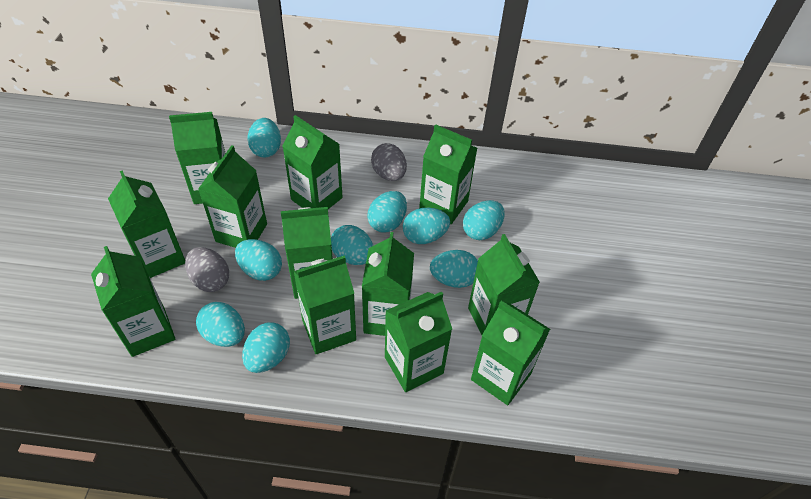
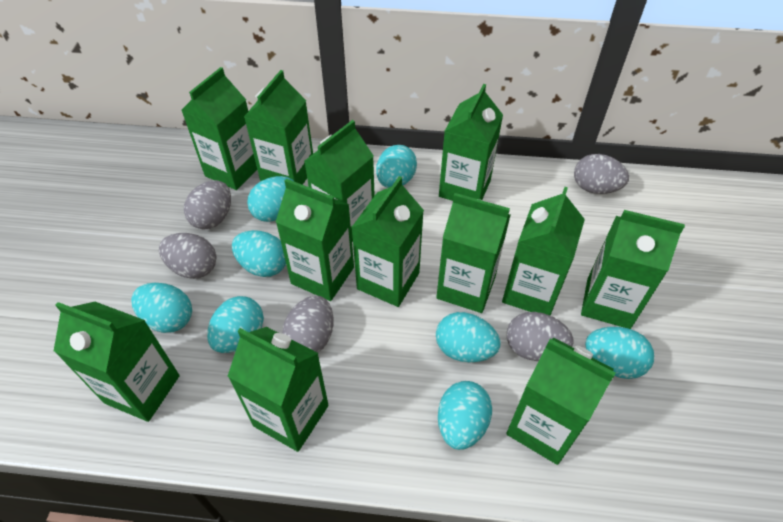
grey egg: 2 -> 5
turquoise egg: 9 -> 8

